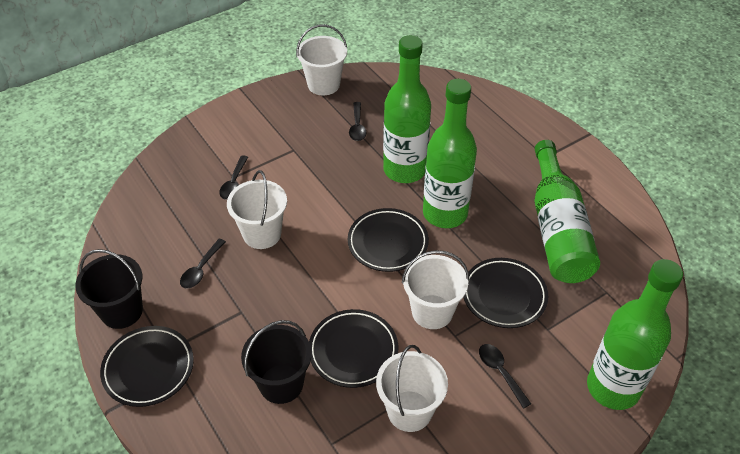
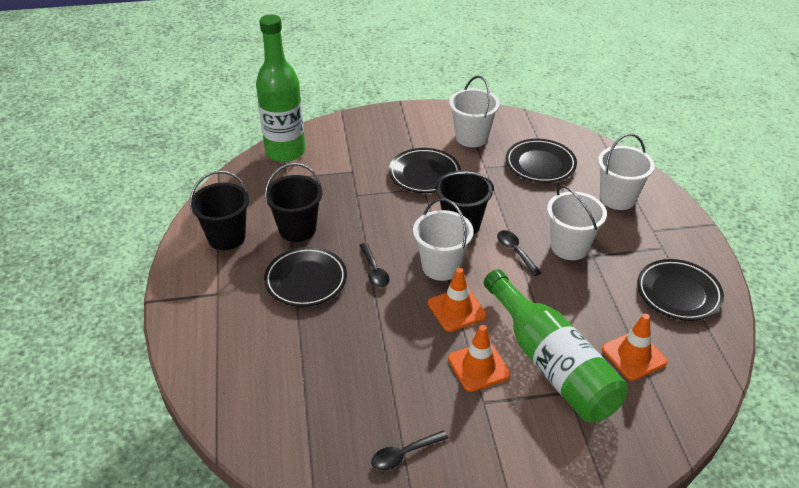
black bucket: 2 -> 3
black spoon: 4 -> 3
green bottle: 4 -> 2
orange traffic cone: 0 -> 3

